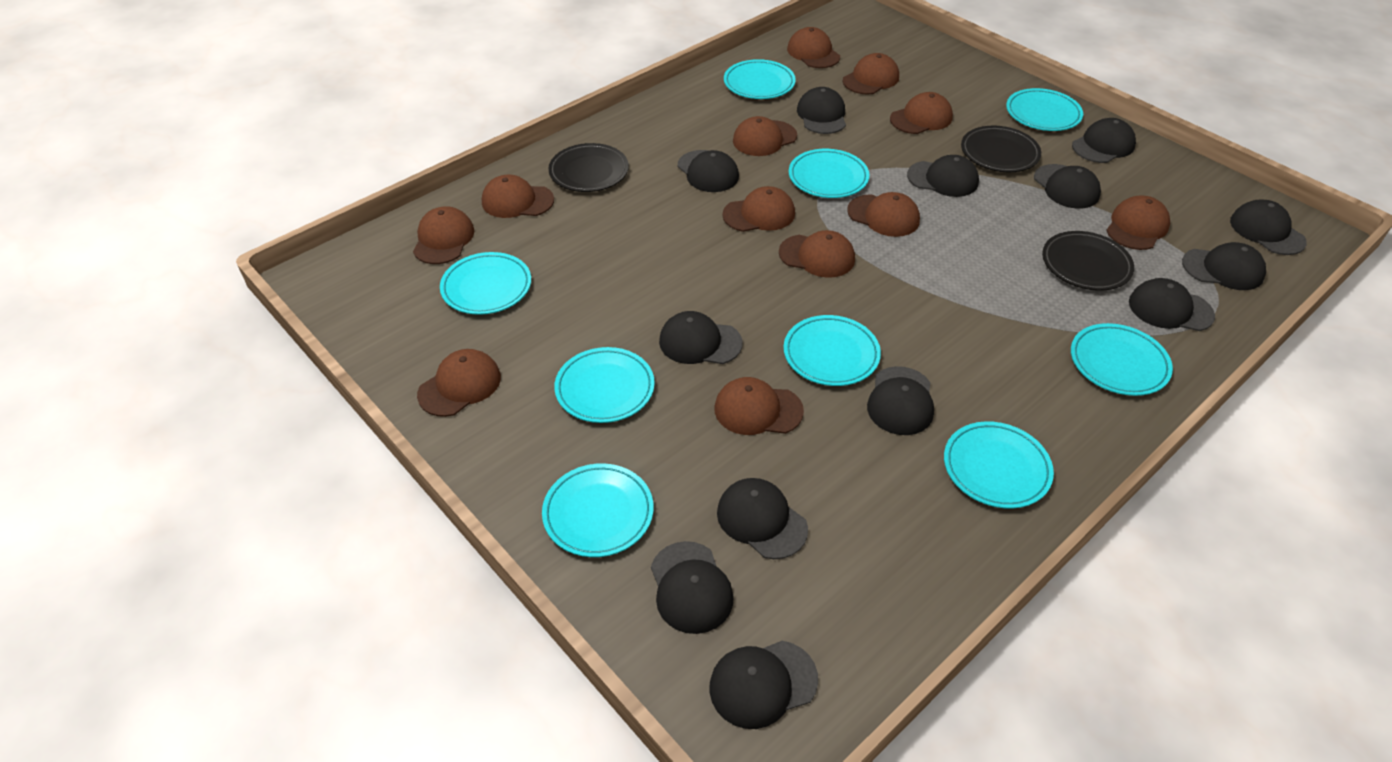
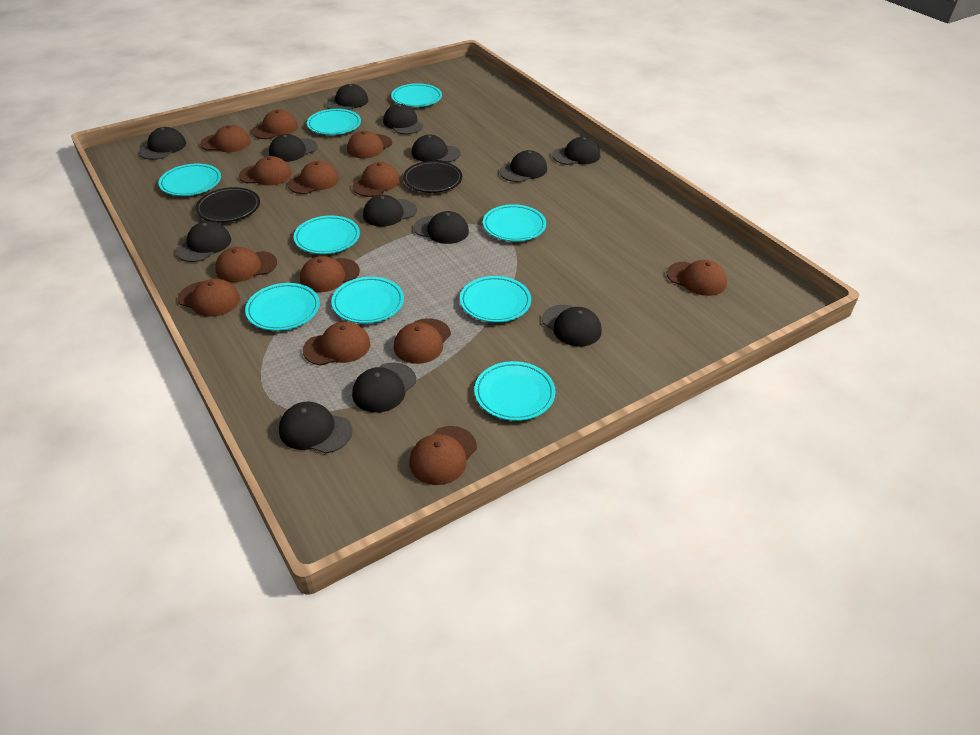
black plate: 3 -> 2
brown cap: 12 -> 13

